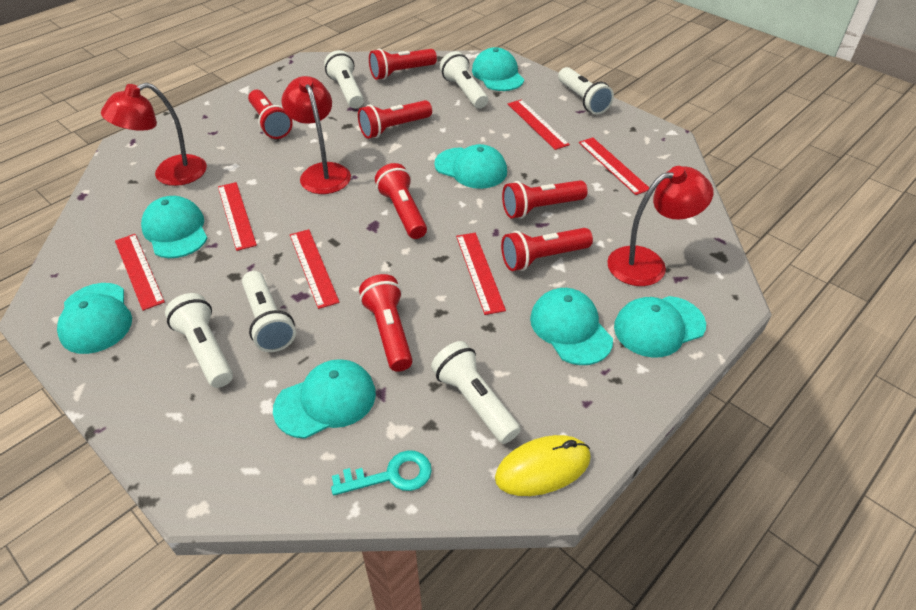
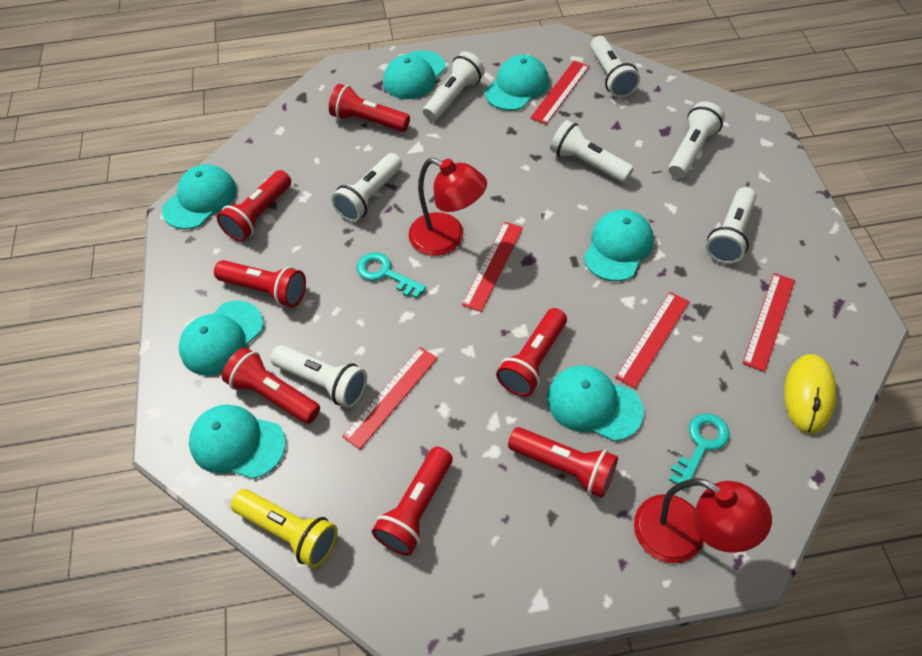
red lamp: 3 -> 2
red ruler: 6 -> 5
turquoise key: 1 -> 2
white flashlight: 6 -> 7
yellow flashlight: 0 -> 1

